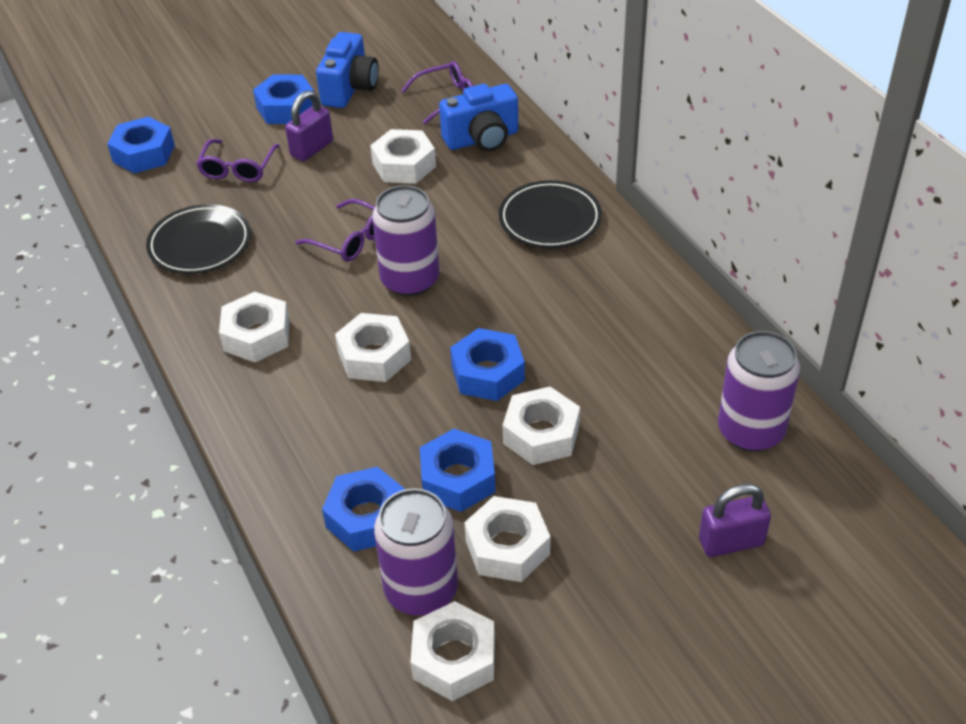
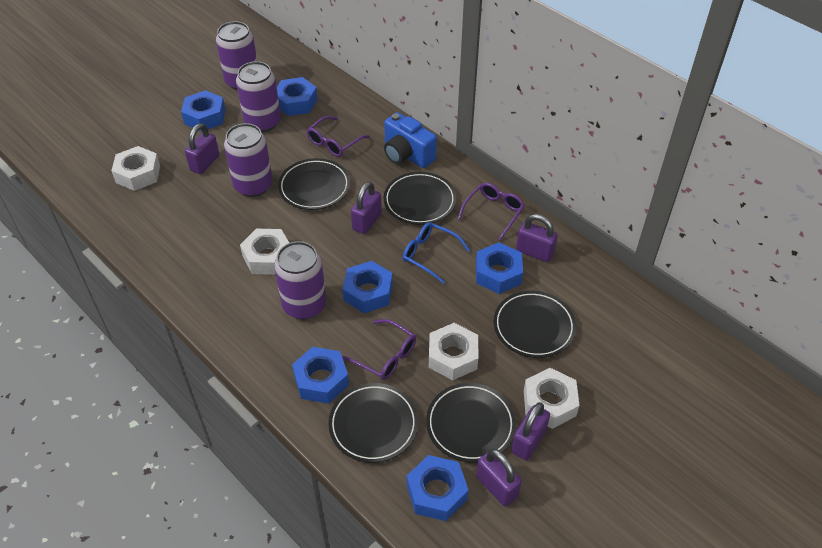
black plate: 2 -> 5
blue camera: 2 -> 1
blue glasses: 0 -> 1
blue nut: 5 -> 6
purple can: 3 -> 4
purple padlock: 2 -> 5
white nut: 6 -> 4

